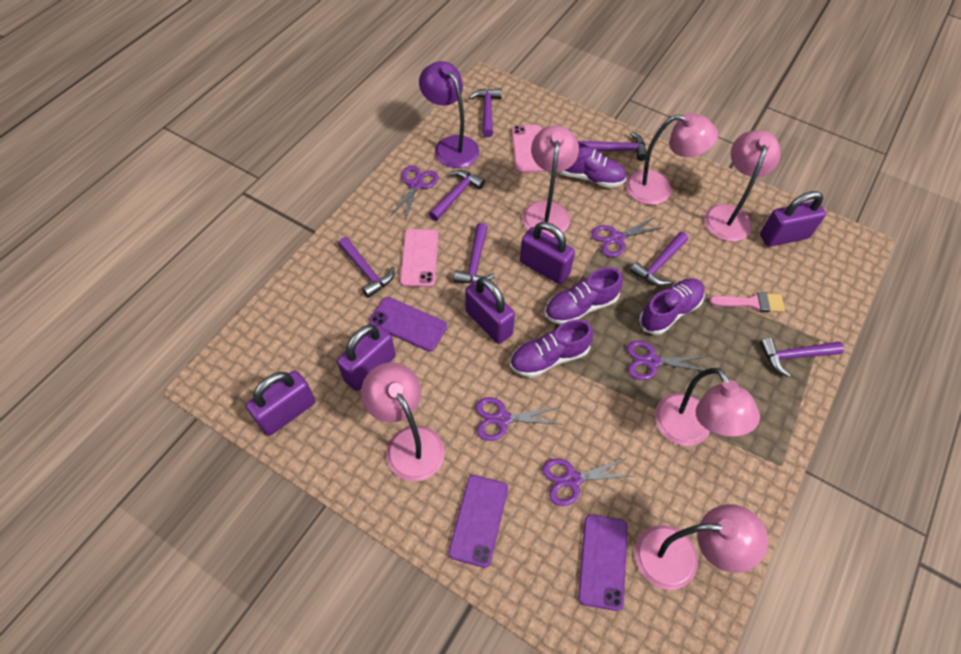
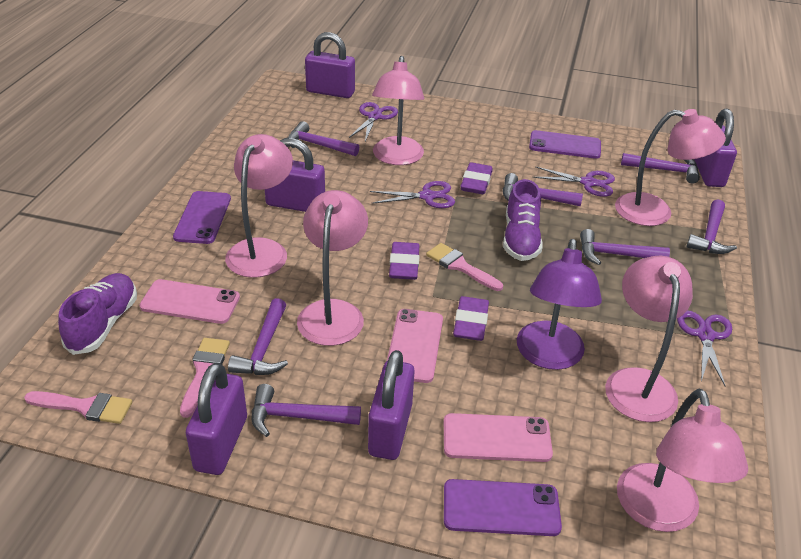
pink brush: 1 -> 3
pink phone: 2 -> 3
purple eraser: 0 -> 3
purple scissors: 5 -> 4
purple shoe: 4 -> 2

